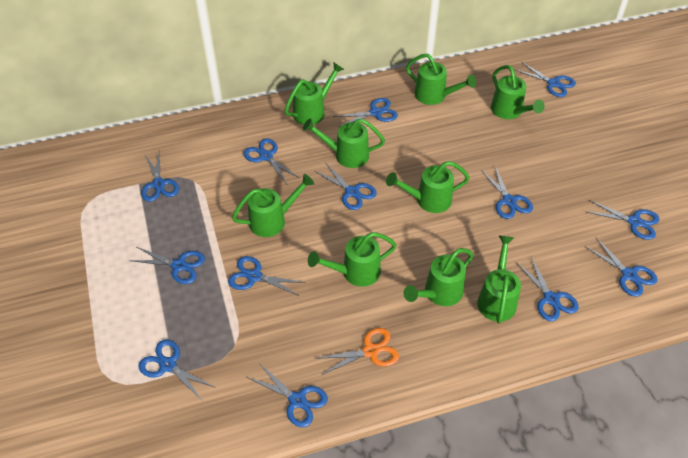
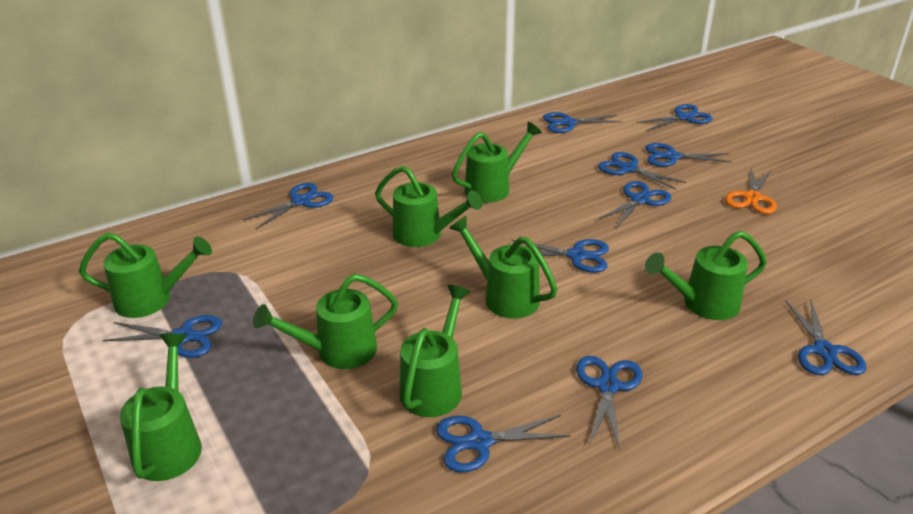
blue scissors: 13 -> 11
green watering can: 9 -> 8

